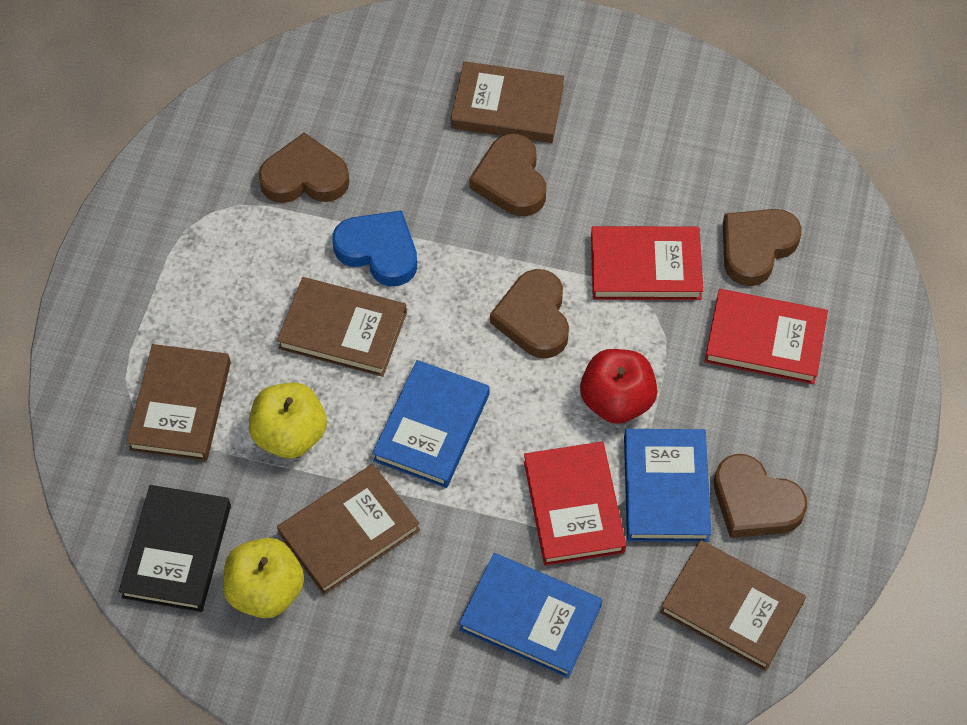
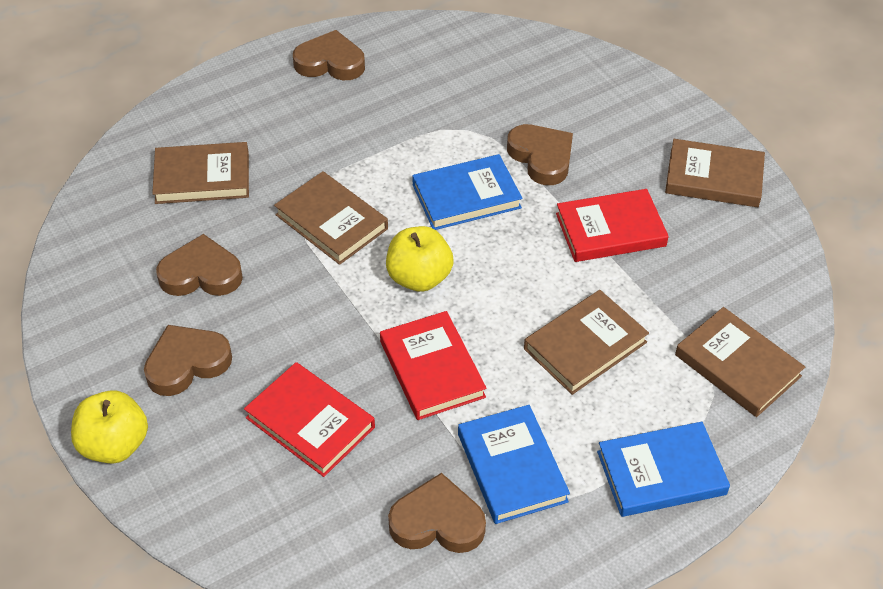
black book: 1 -> 0
blue heart: 1 -> 0
red apple: 1 -> 0

